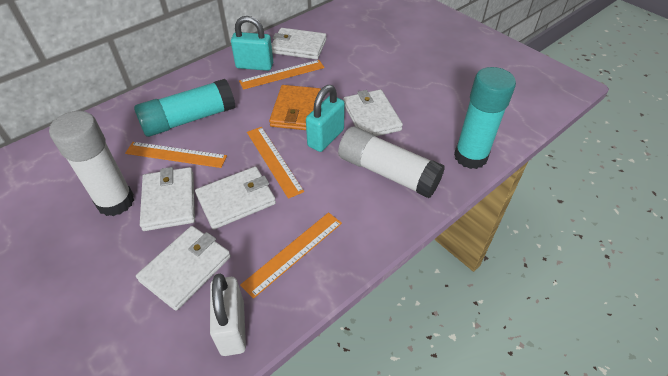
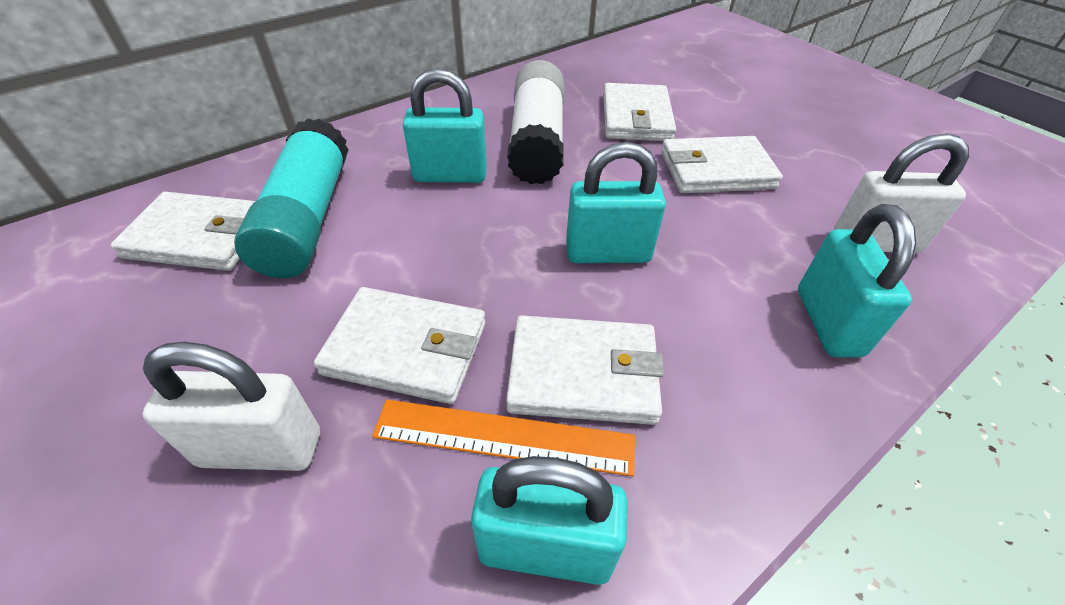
orange ruler: 4 -> 1
orange wallet: 1 -> 0
turquoise glue stick: 2 -> 1
turquoise padlock: 2 -> 4
white glue stick: 2 -> 1
white padlock: 1 -> 2

